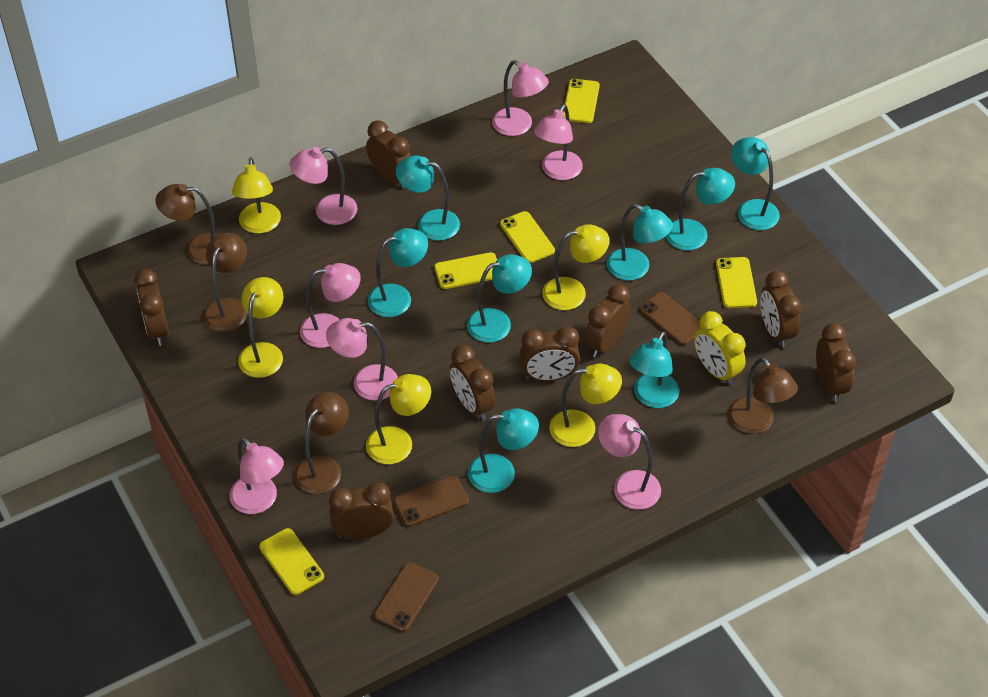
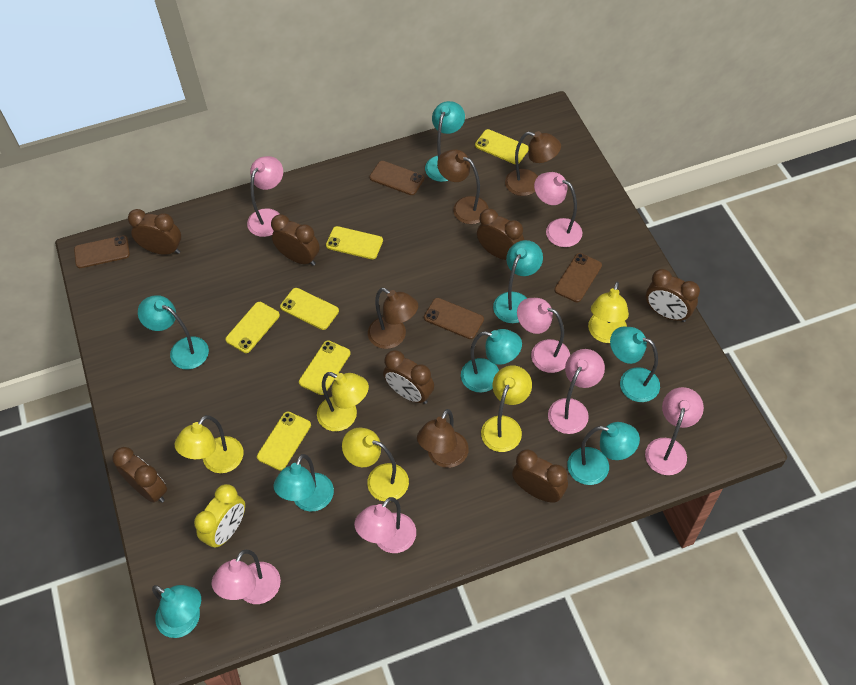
brown clock: 8 -> 7
brown phone: 3 -> 4
yellow phone: 5 -> 6

